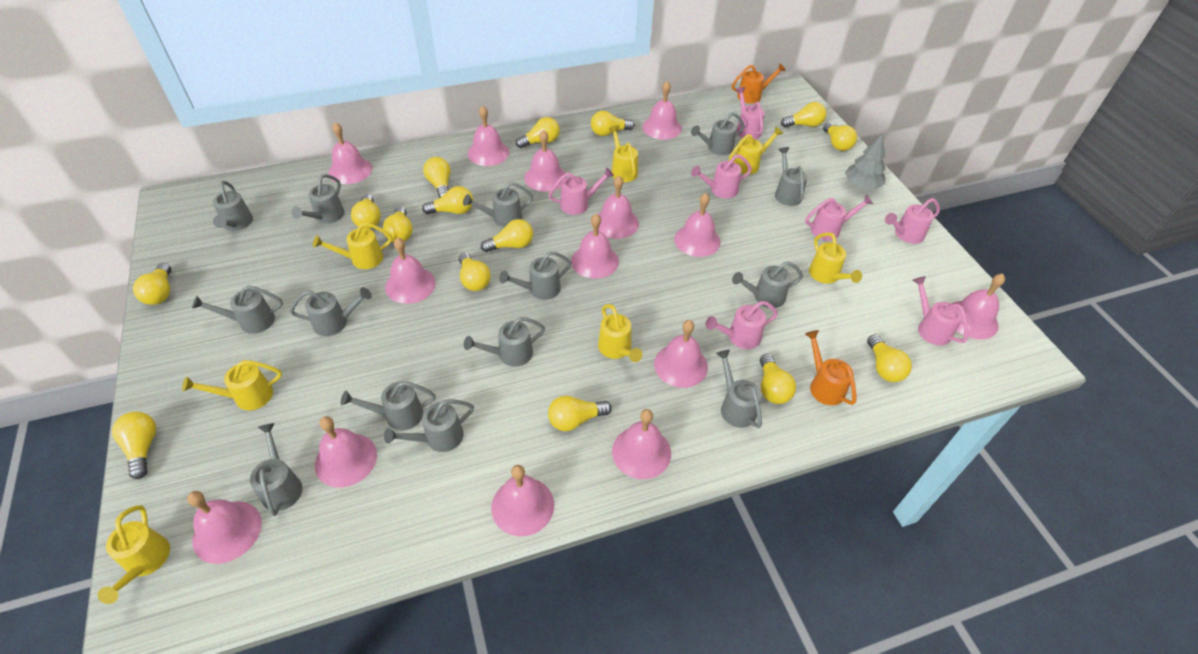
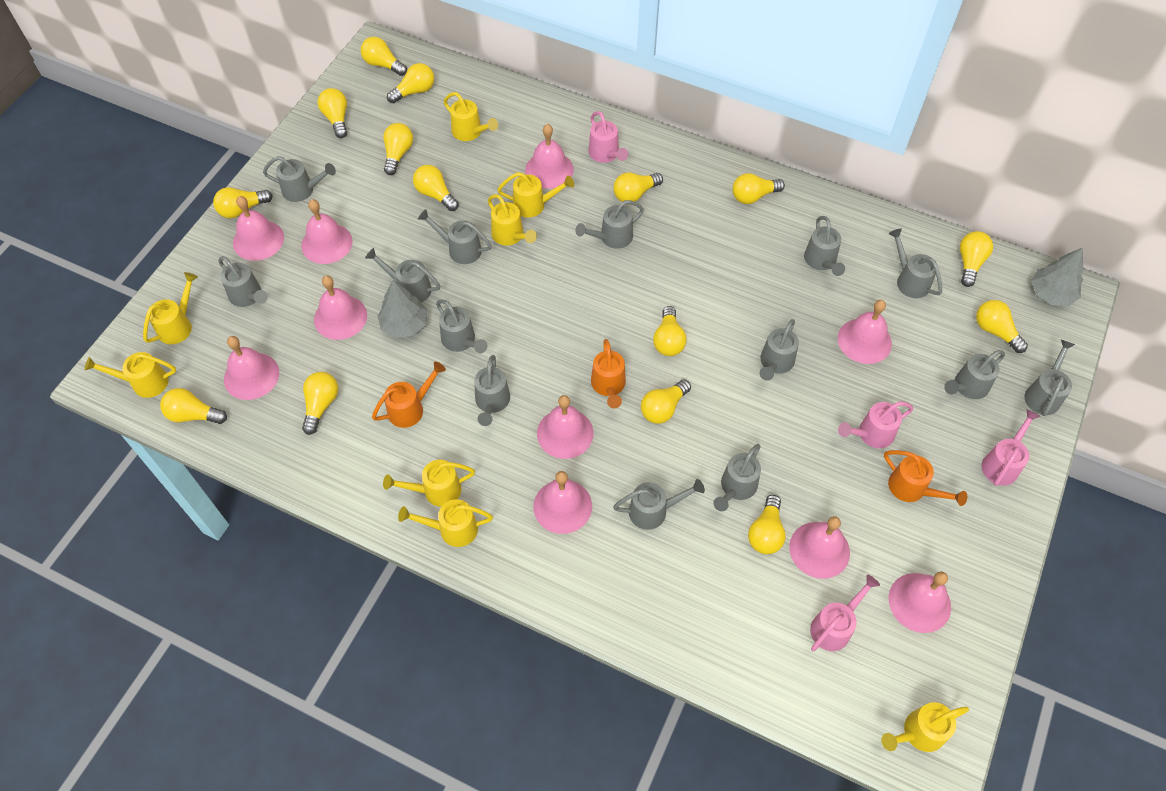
grey tree: 1 -> 2
orange watering can: 2 -> 3
pink bell: 14 -> 10
pink watering can: 7 -> 4
yellow watering can: 7 -> 8

